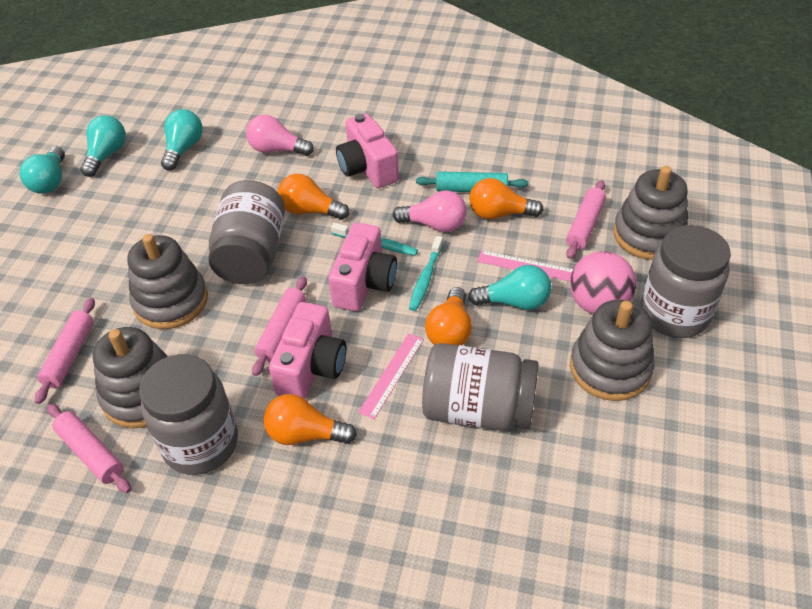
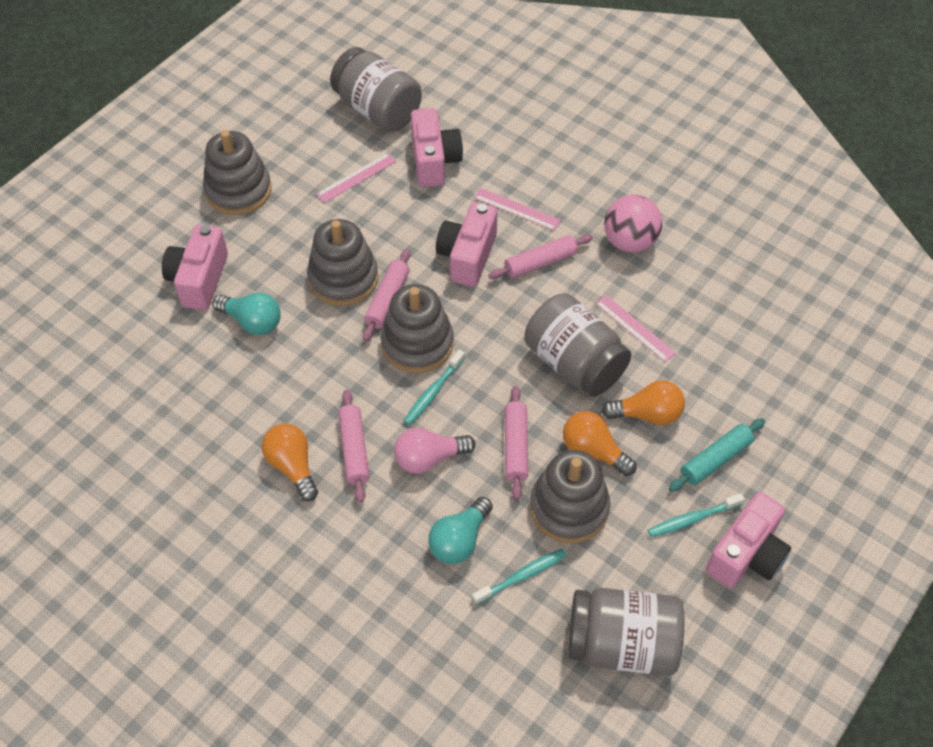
grey jar: 4 -> 3
orange light bulb: 4 -> 3
pink camera: 3 -> 4
pink light bulb: 2 -> 1
pink ruler: 2 -> 3
turquoise light bulb: 4 -> 2
turquoise toothbrush: 2 -> 3

